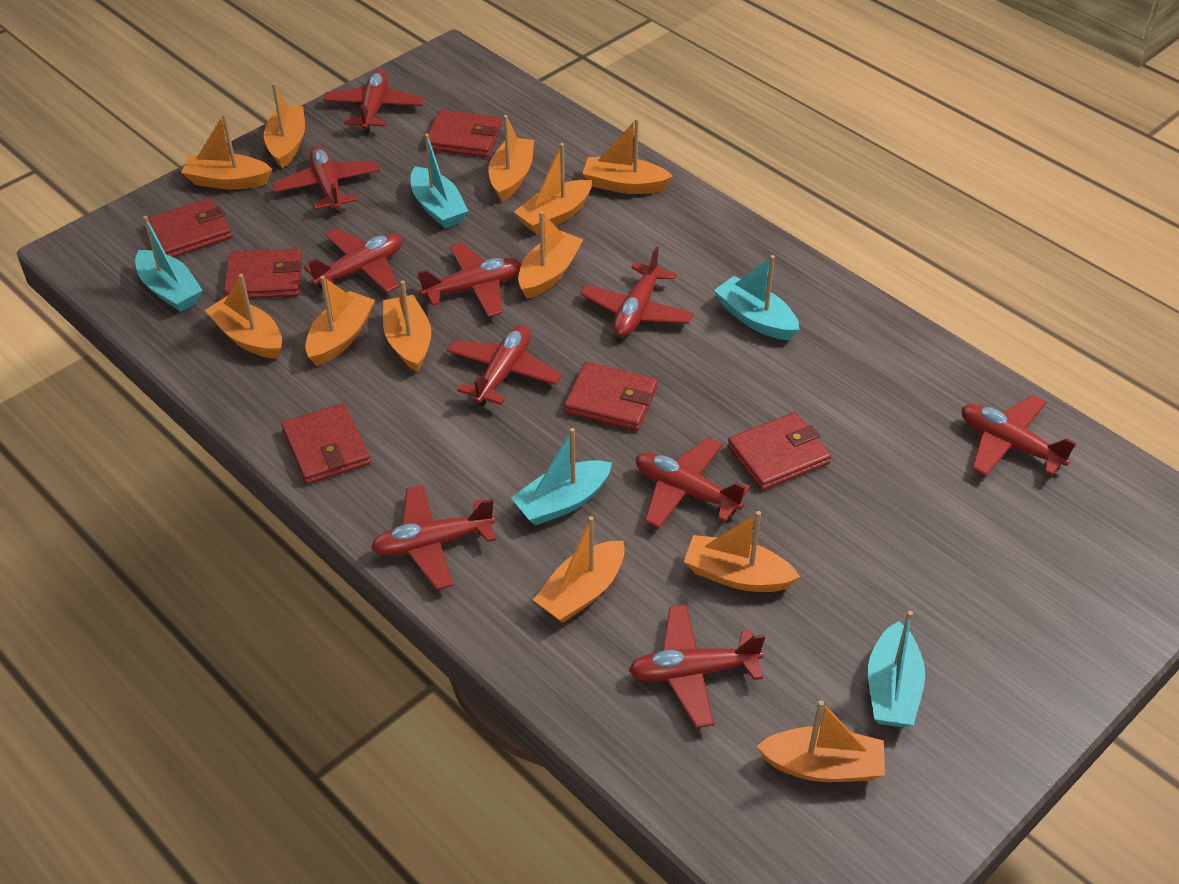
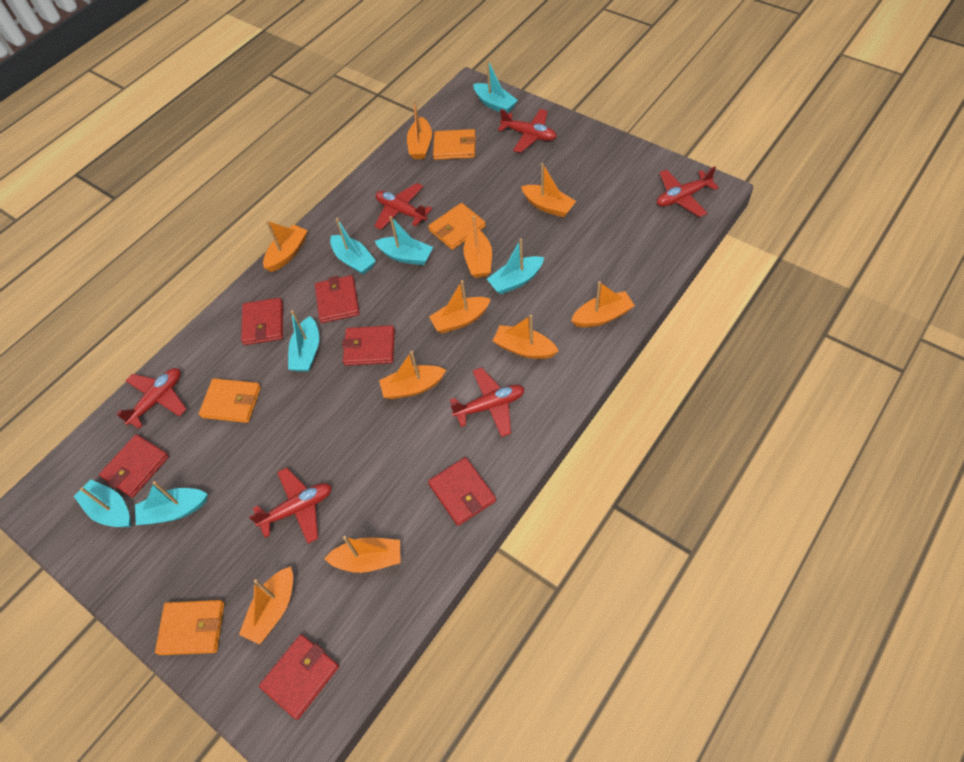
orange boat: 12 -> 10
orange wallet: 0 -> 4
red plane: 10 -> 6
turquoise boat: 5 -> 7

